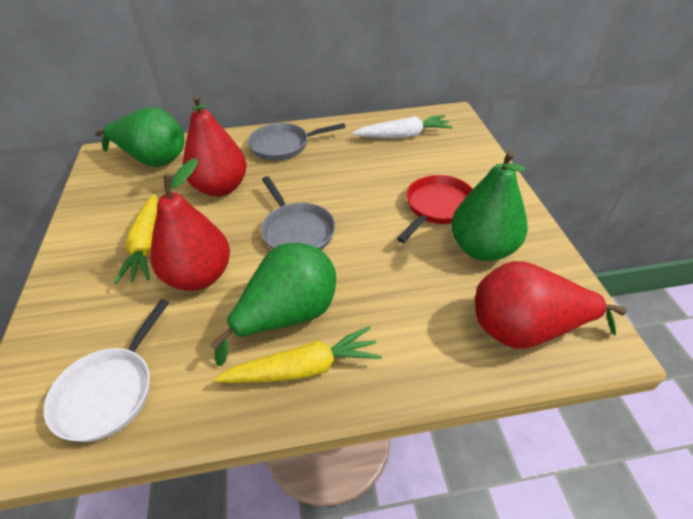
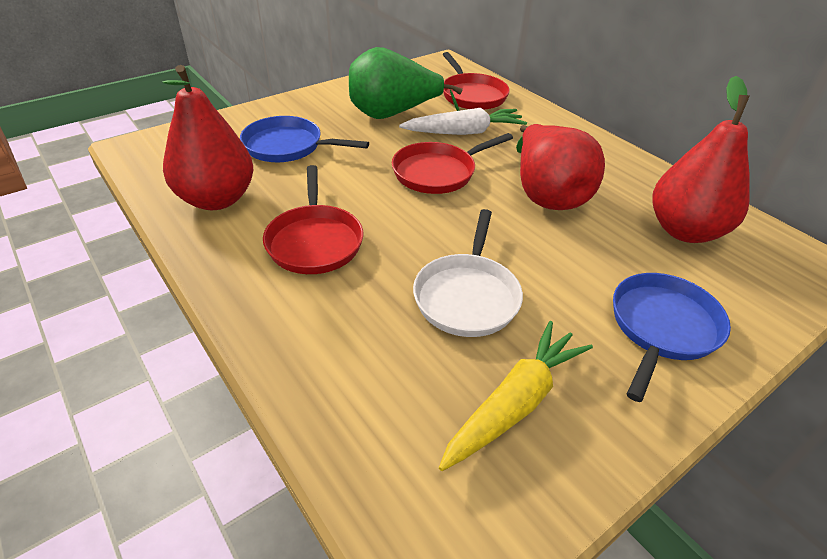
blue pan: 0 -> 2
green pear: 3 -> 1
grey pan: 2 -> 0
red pan: 1 -> 3
yellow carrot: 2 -> 1

